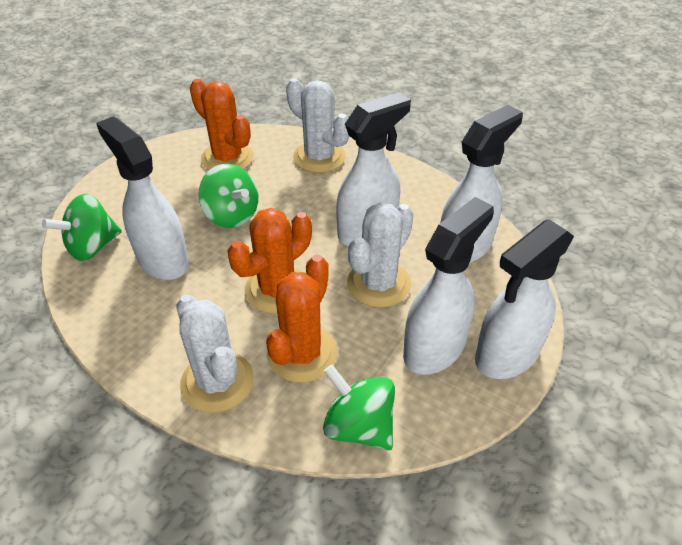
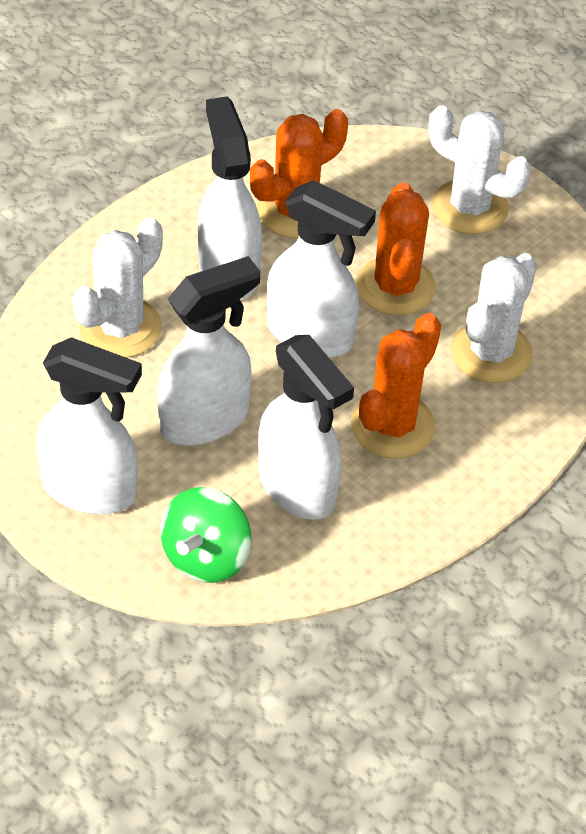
green spinning top: 3 -> 1

